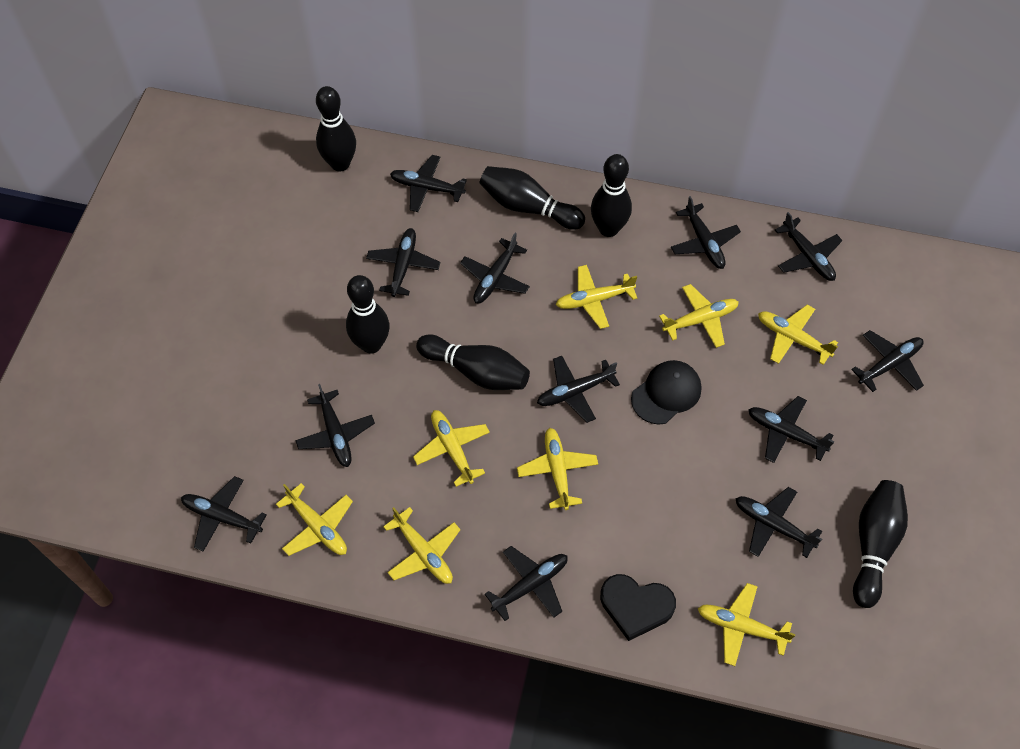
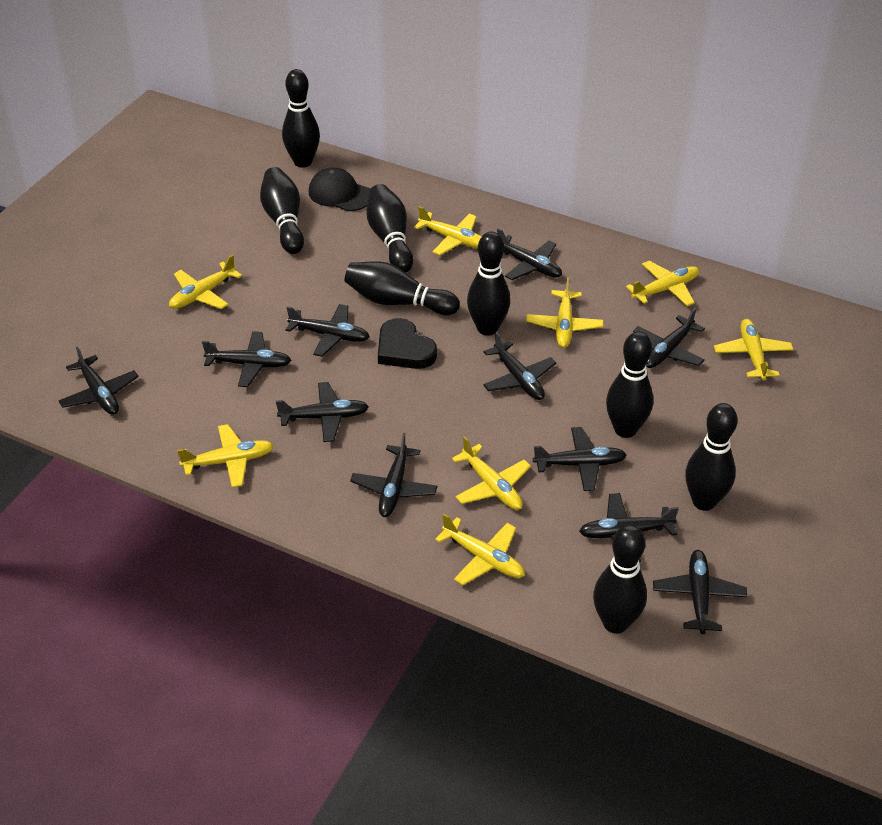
black bowling pin: 6 -> 8
black plane: 12 -> 11

